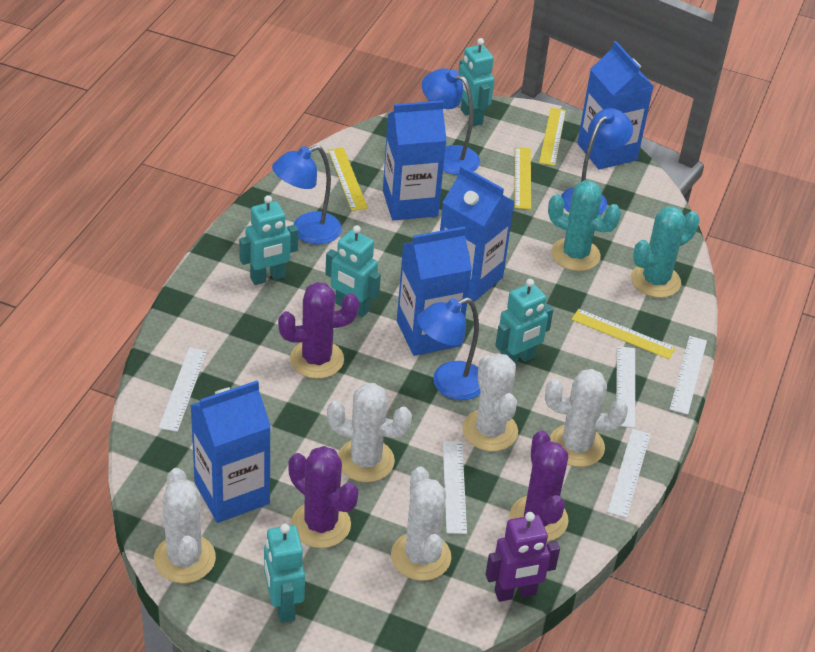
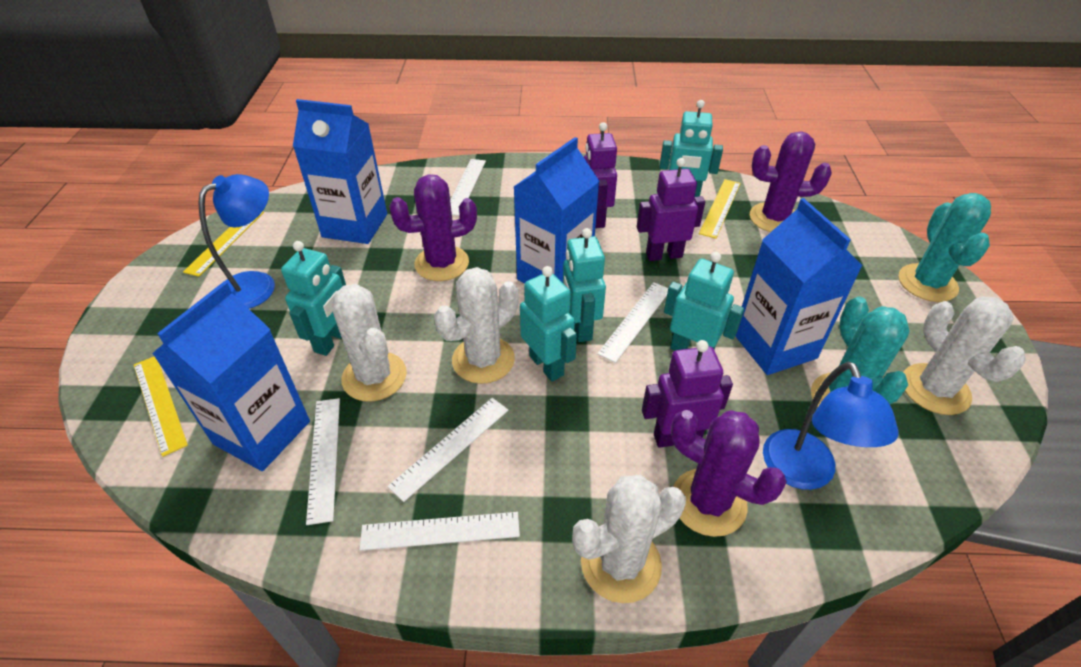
blue carton: 5 -> 4
blue lamp: 4 -> 2
purple robot: 1 -> 3
white cactus: 5 -> 4
yellow ruler: 4 -> 3

